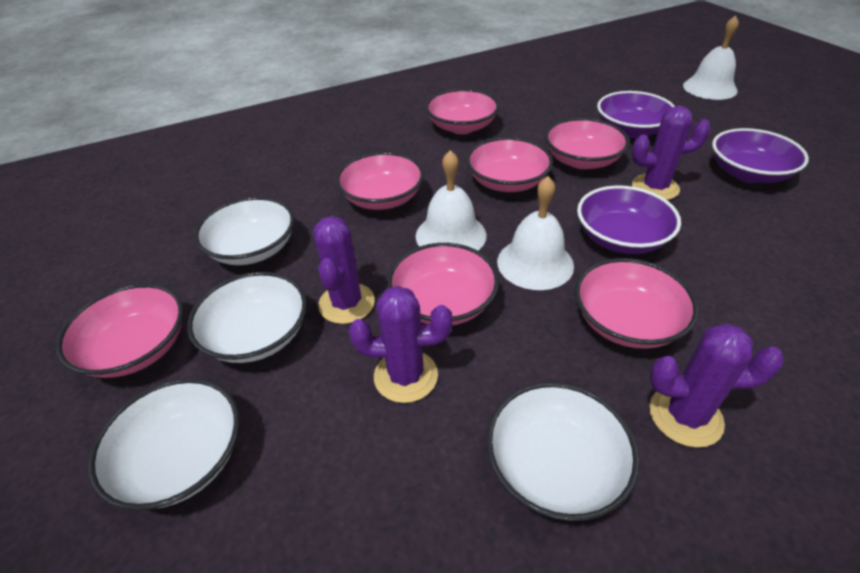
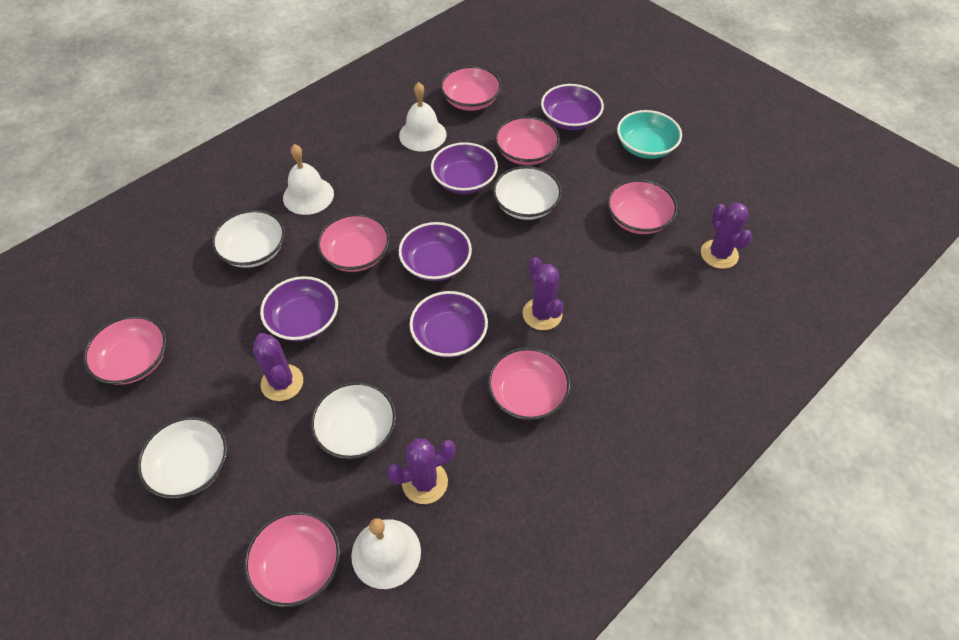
purple bowl: 3 -> 5
turquoise bowl: 0 -> 1

